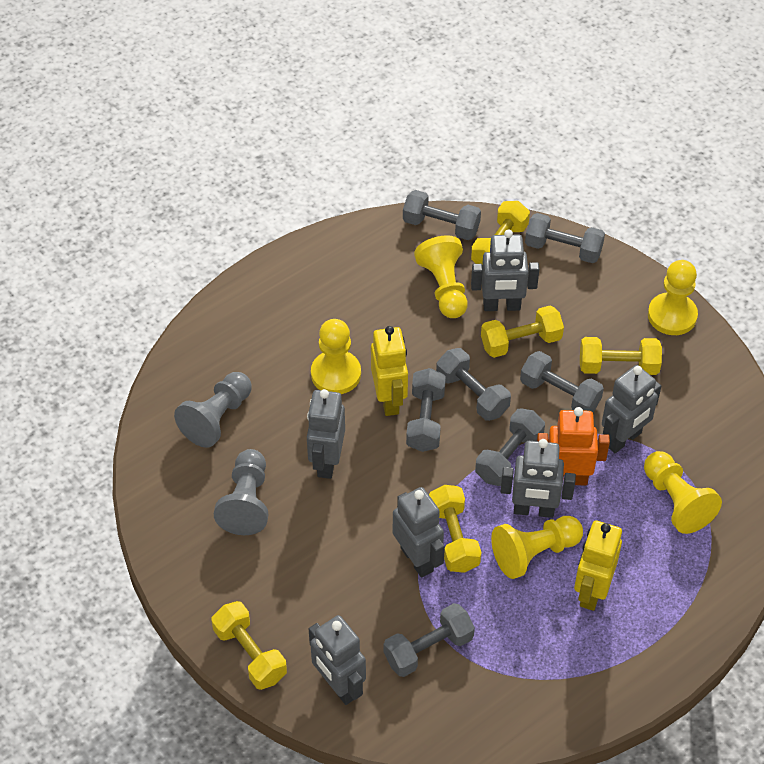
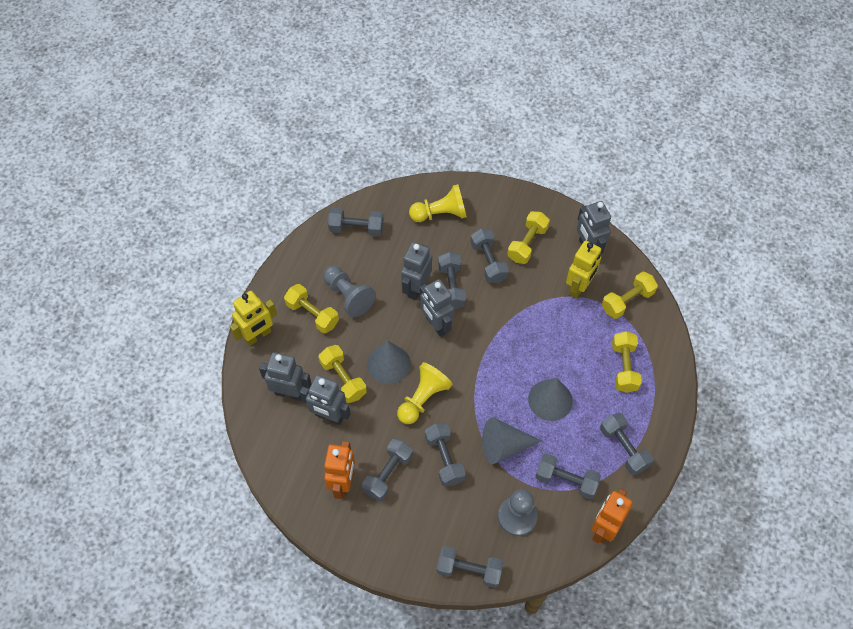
grey cone: 0 -> 3
grey dumbbell: 7 -> 8
grey robot: 6 -> 5
orange robot: 1 -> 2
yellow pawn: 5 -> 2

